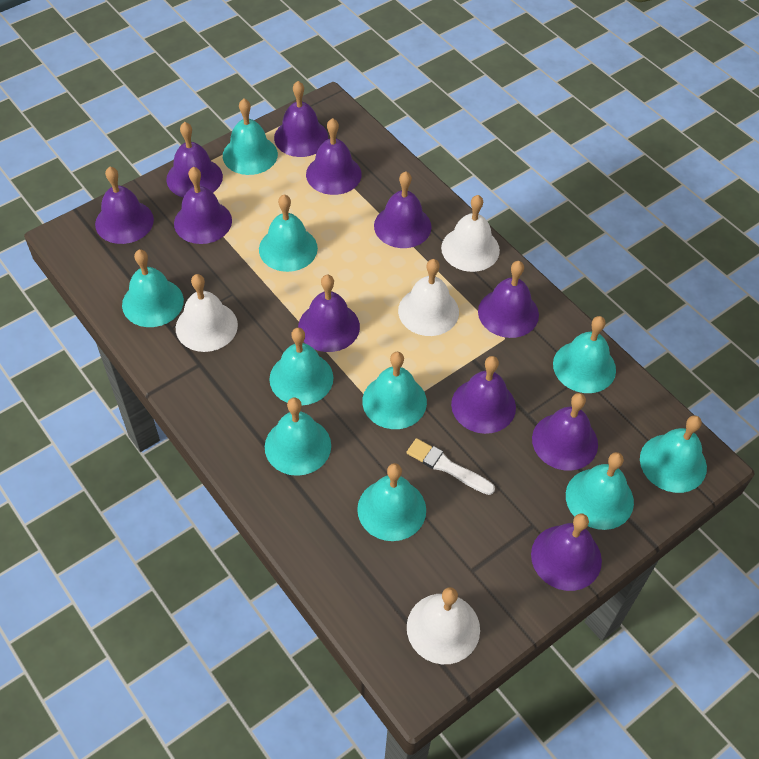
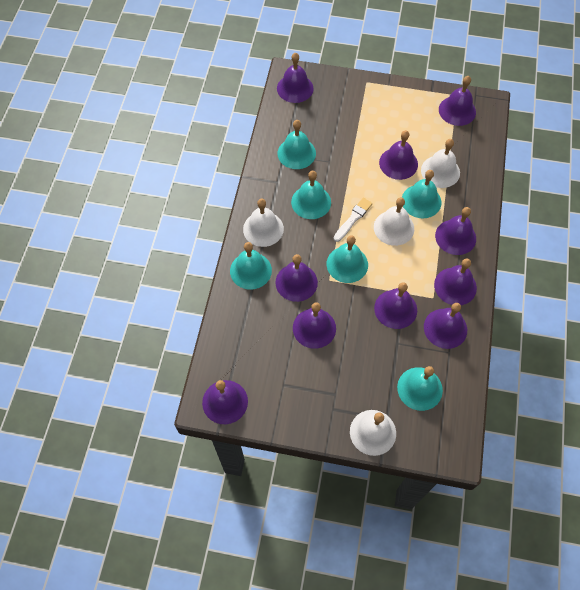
purple bell: 11 -> 10
turquoise bell: 10 -> 6

